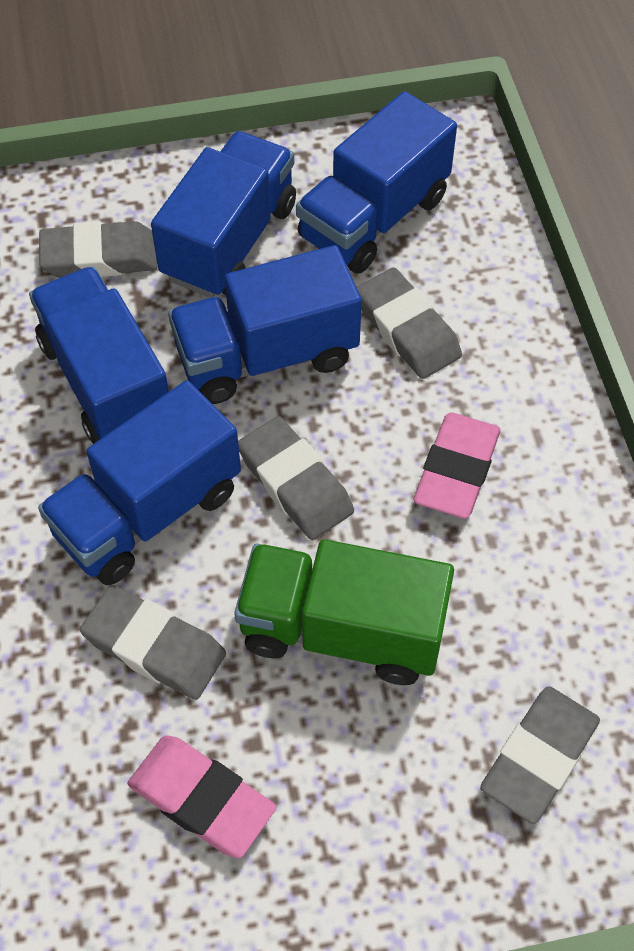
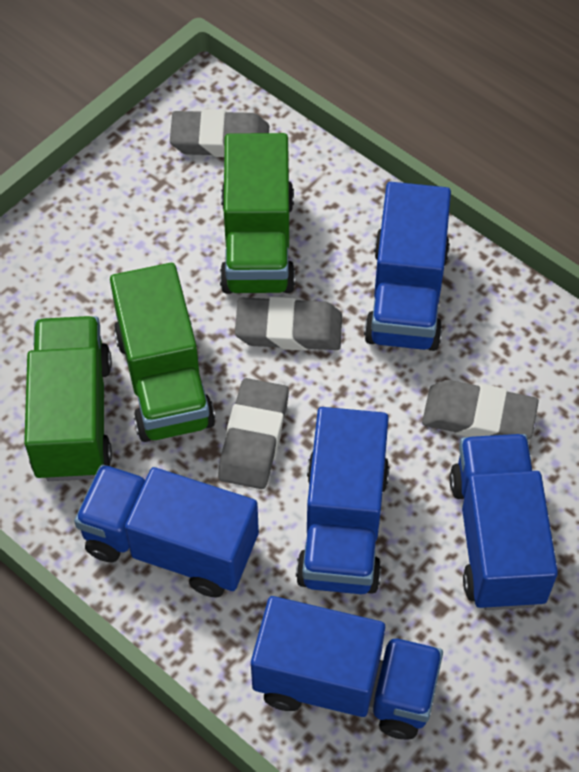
green truck: 1 -> 3
grey eraser: 5 -> 4
pink eraser: 2 -> 0

